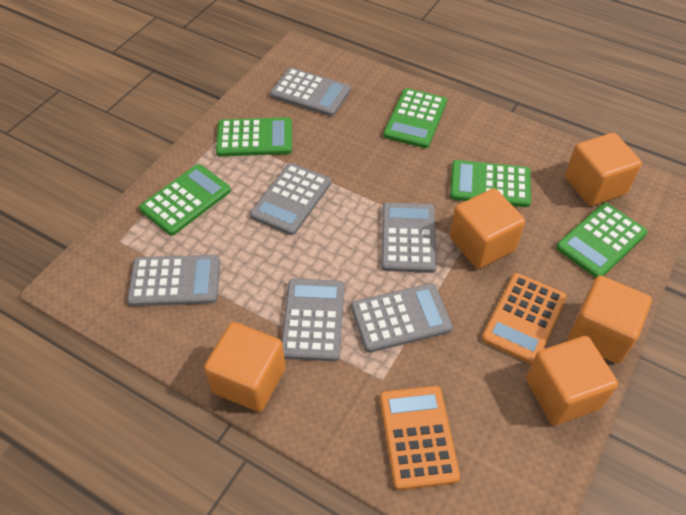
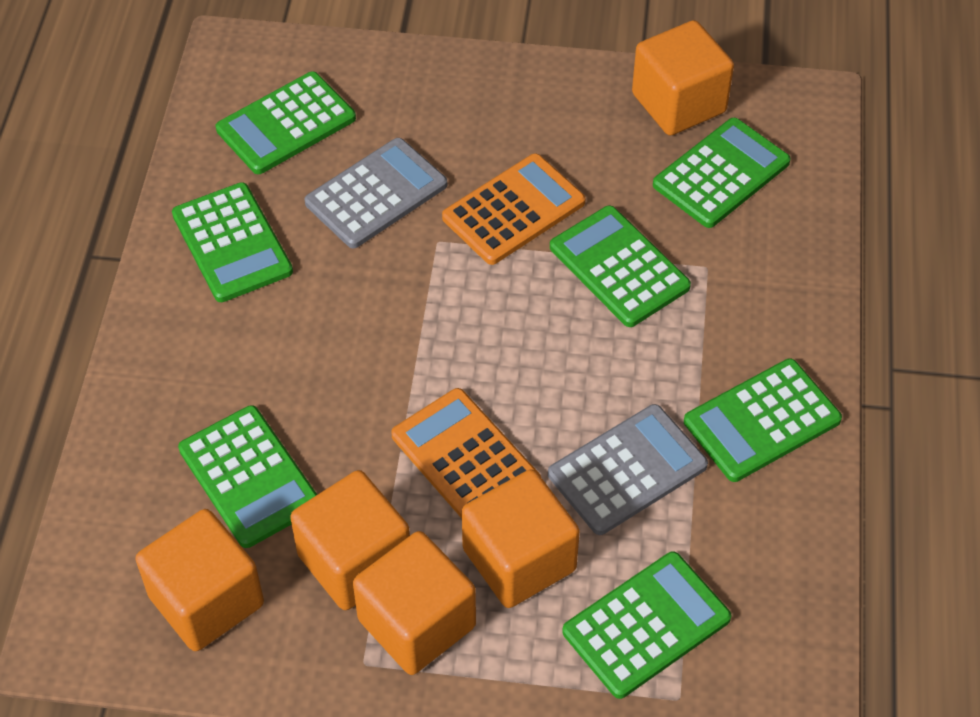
green calculator: 5 -> 7
grey calculator: 6 -> 2

